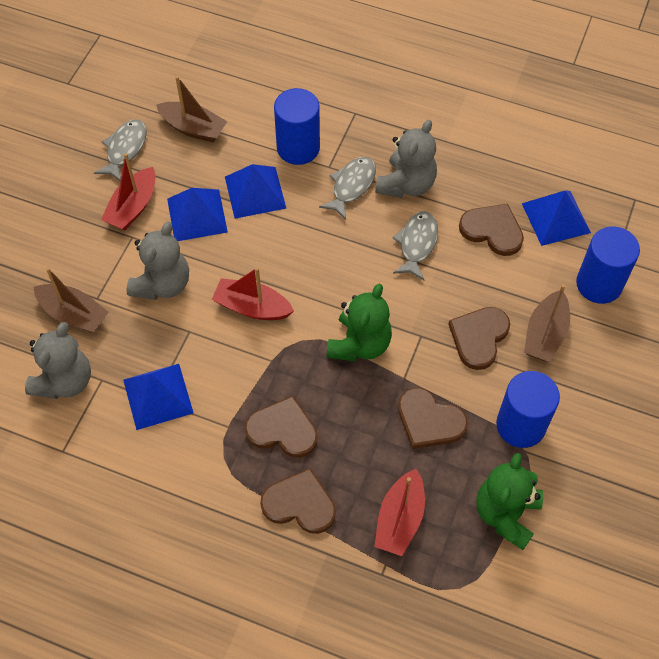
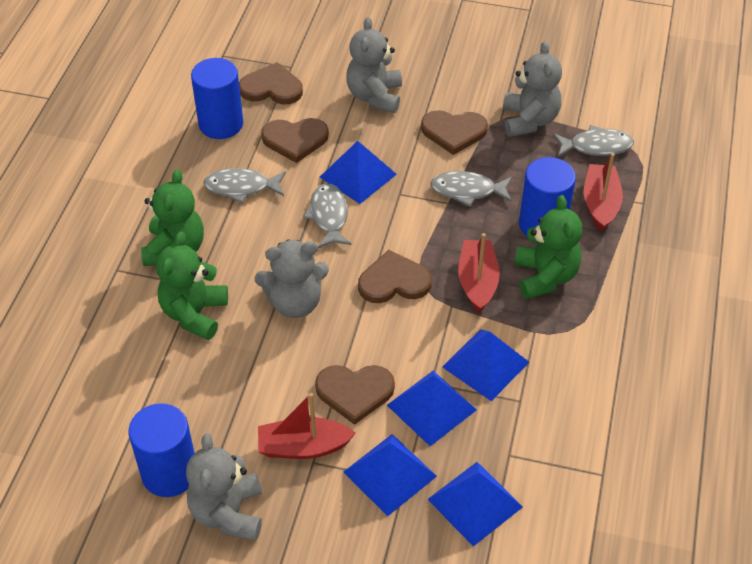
blue pyramid: 4 -> 5
brown boat: 3 -> 0
green teddy bear: 2 -> 3
grey fish: 3 -> 4
grey teddy bear: 3 -> 4

